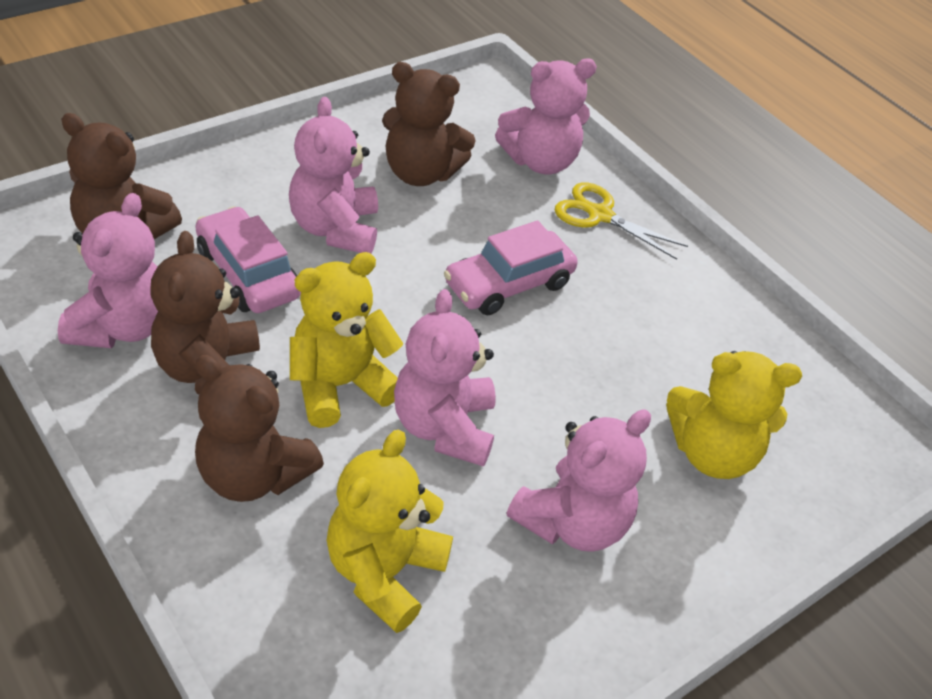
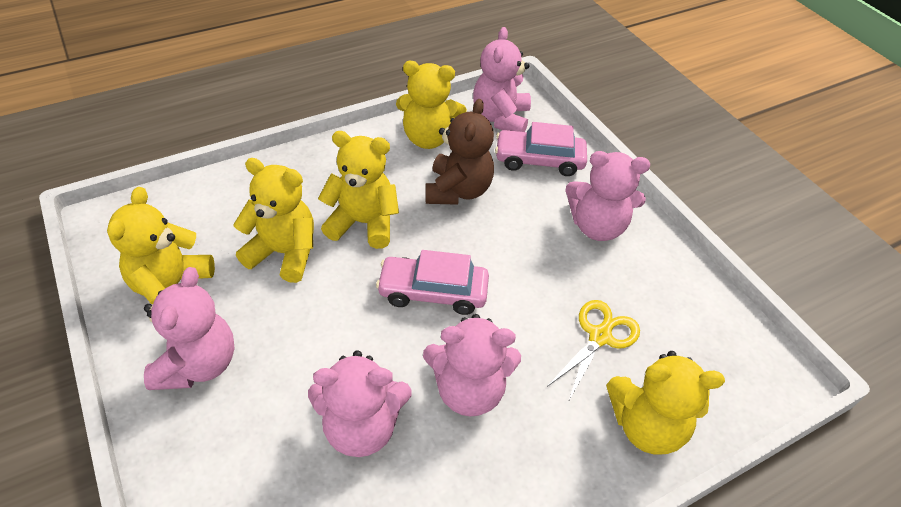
brown teddy bear: 4 -> 1
yellow teddy bear: 3 -> 5

